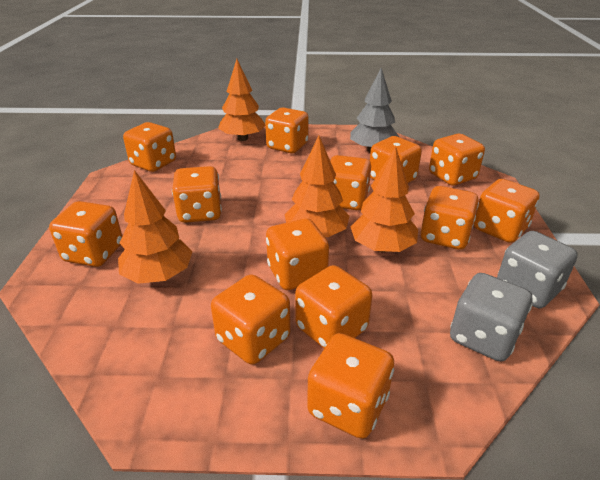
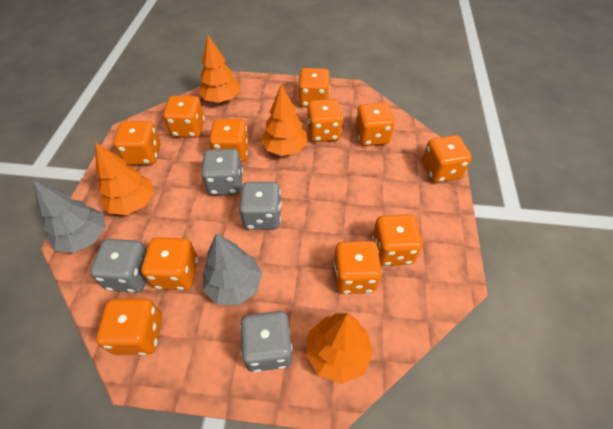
grey dice: 2 -> 4
grey tree: 1 -> 2
orange dice: 13 -> 11

